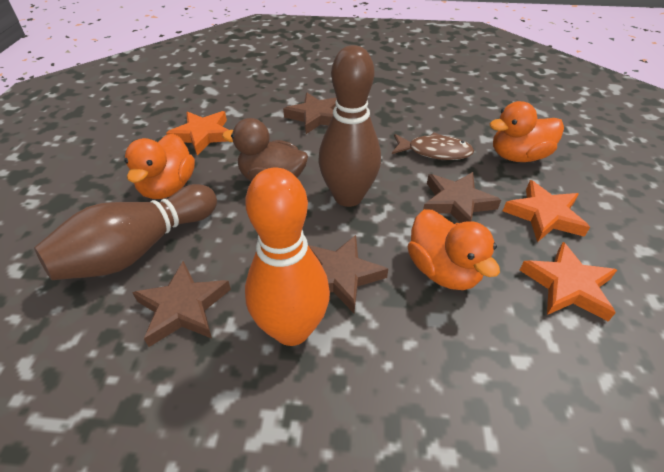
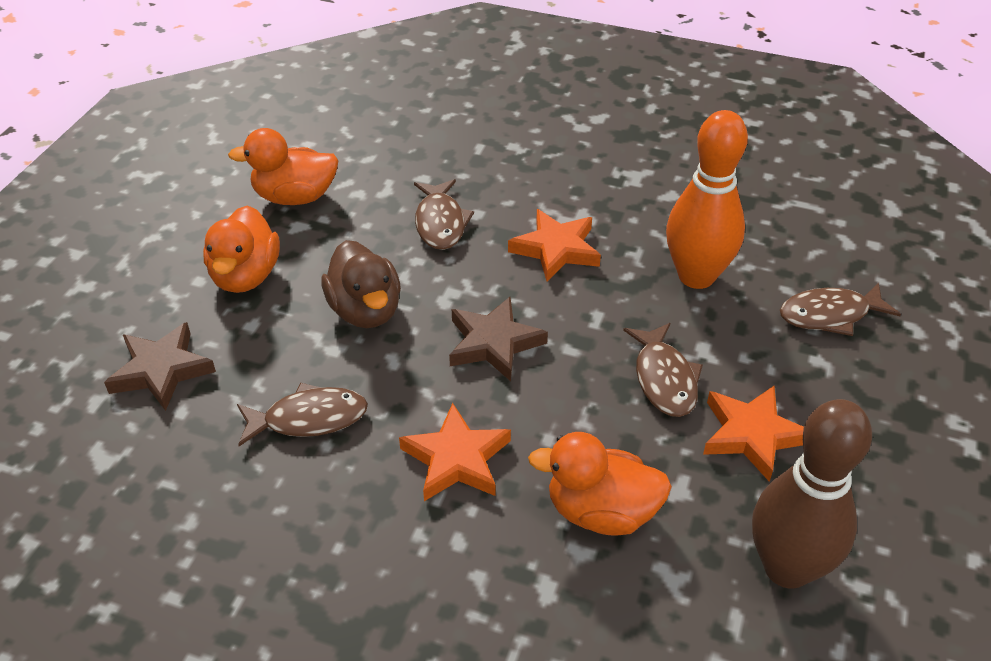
brown bowling pin: 2 -> 1
brown fish: 1 -> 4
brown star: 4 -> 2

